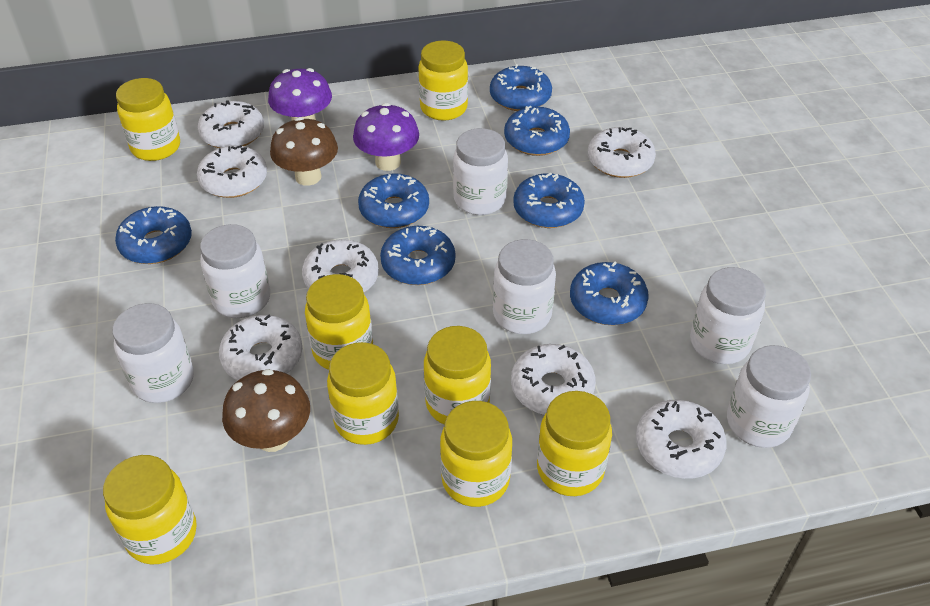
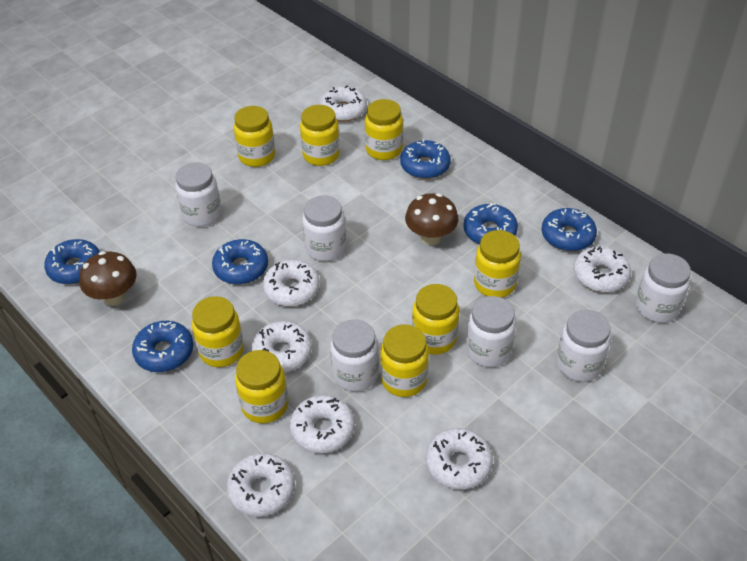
blue donut: 7 -> 6
purple mushroom: 2 -> 0

